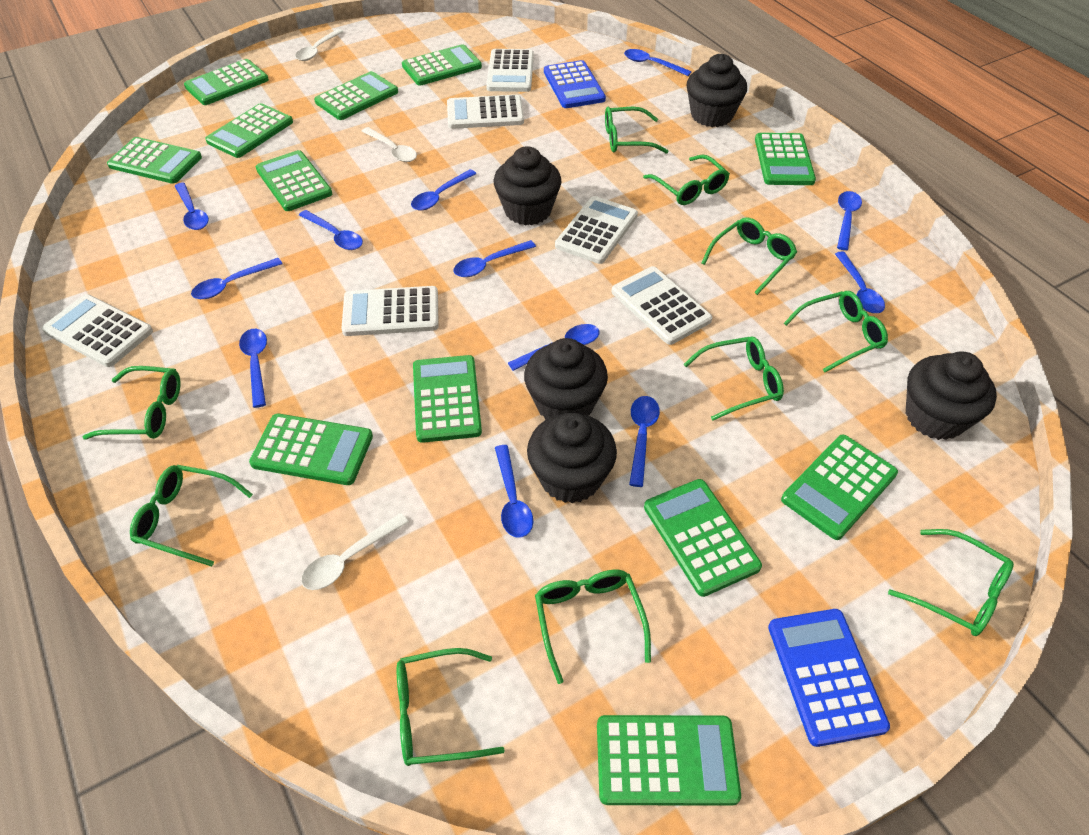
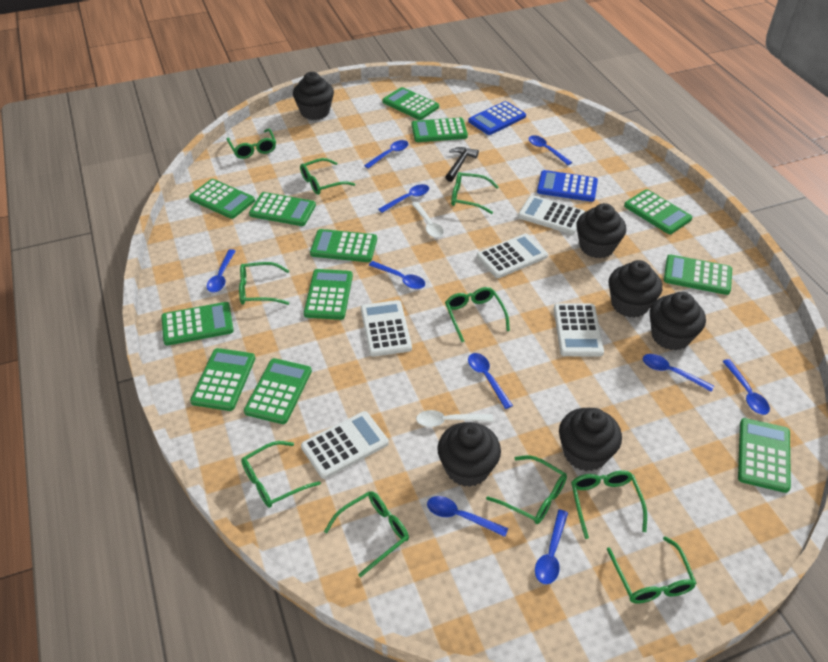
black cupcake: 5 -> 6
black hammer: 0 -> 1
blue spoon: 12 -> 10
white calculator: 6 -> 5
white spoon: 3 -> 2

